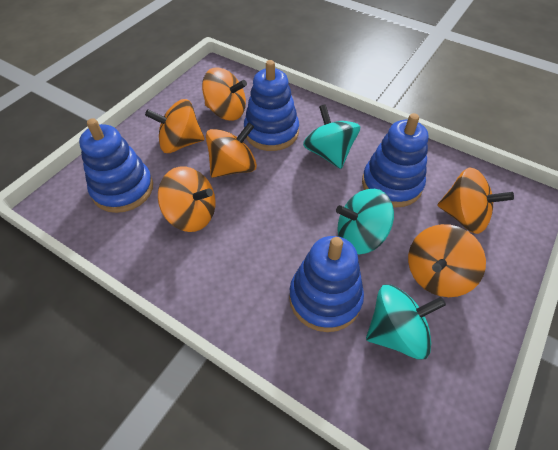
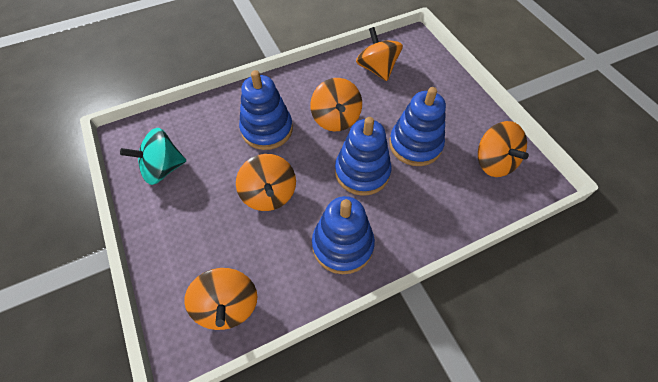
orange spinning top: 6 -> 5
turquoise spinning top: 3 -> 1

